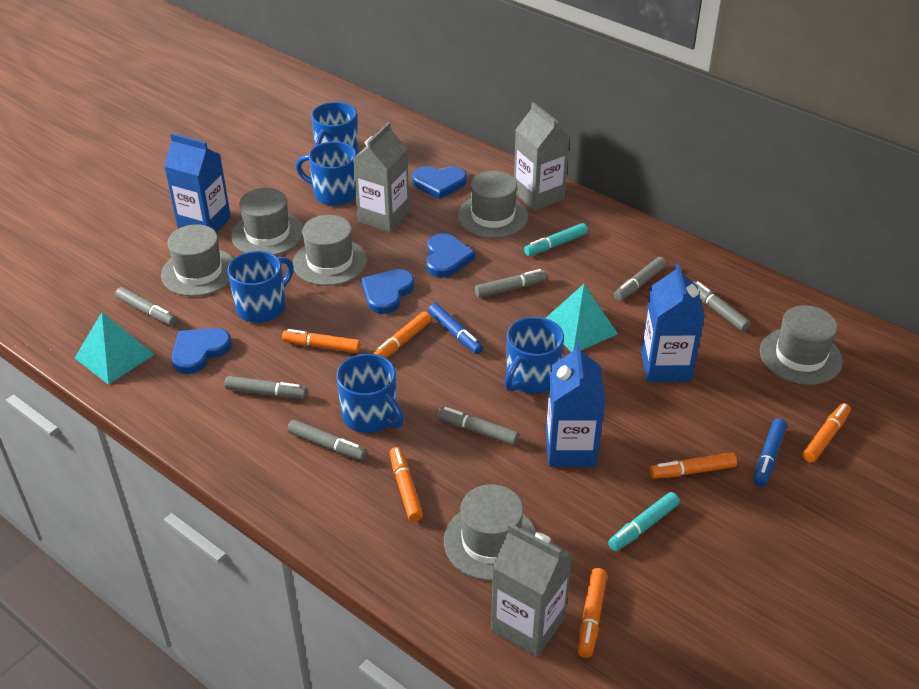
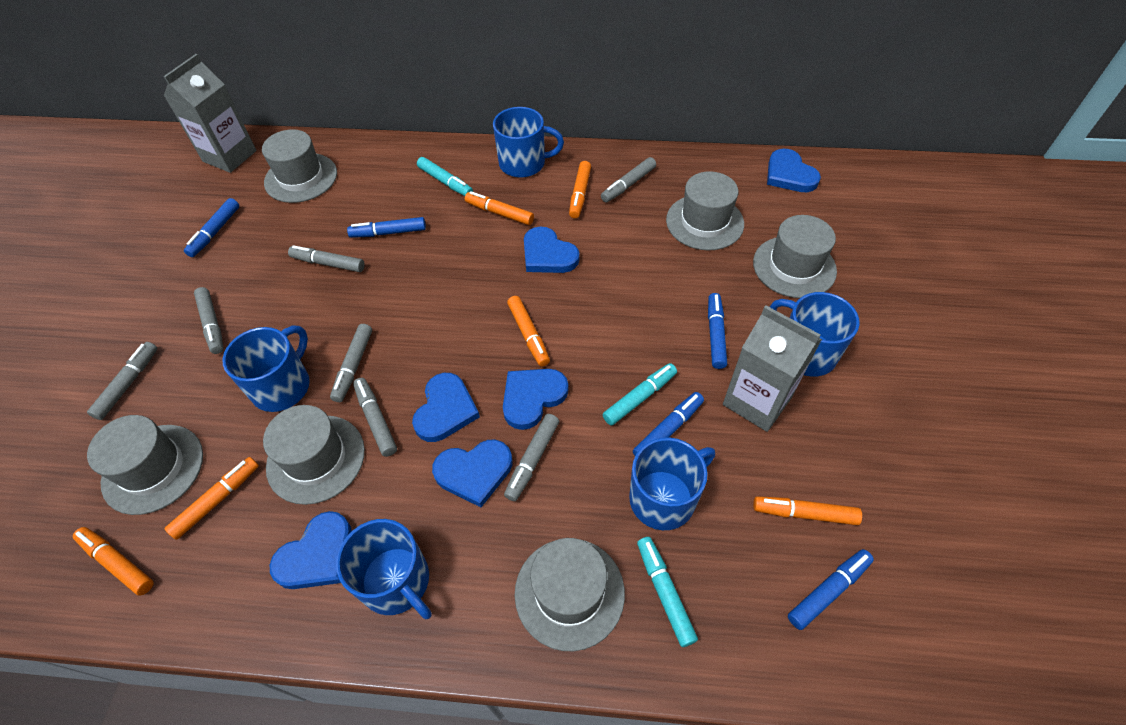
blue carton: 3 -> 0
blue heart: 4 -> 6
blue marker: 2 -> 5
grey carton: 3 -> 2
turquoise marker: 2 -> 3
turquoise pyramid: 2 -> 0

